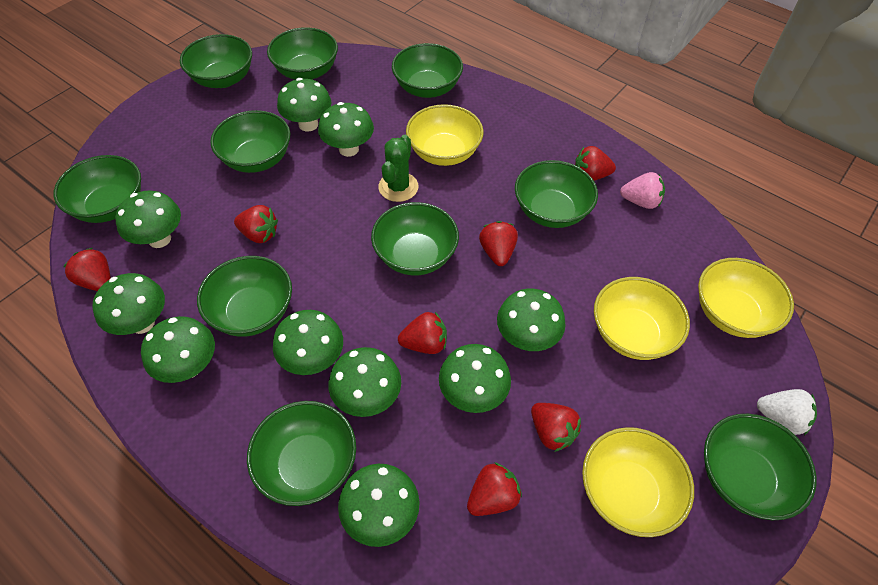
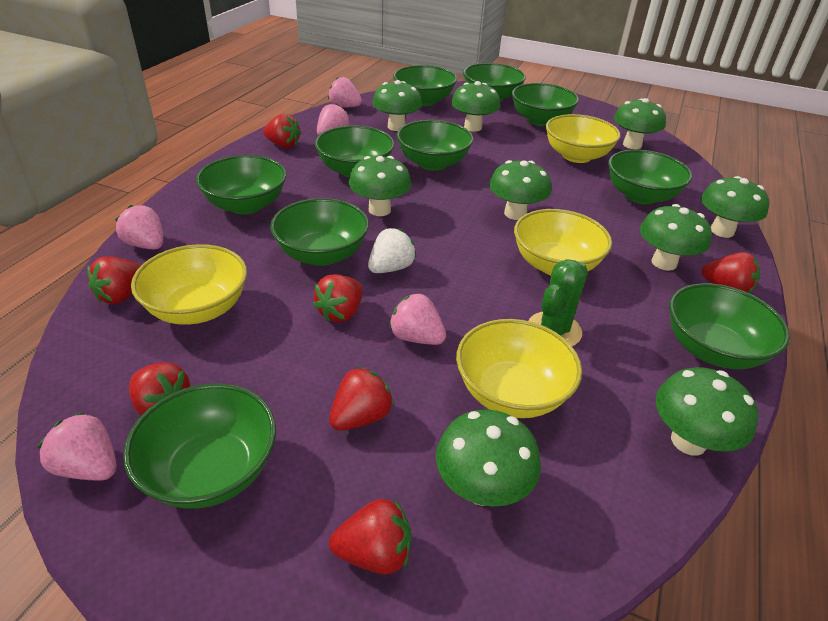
green mushroom: 10 -> 9
pink strawberry: 1 -> 5

